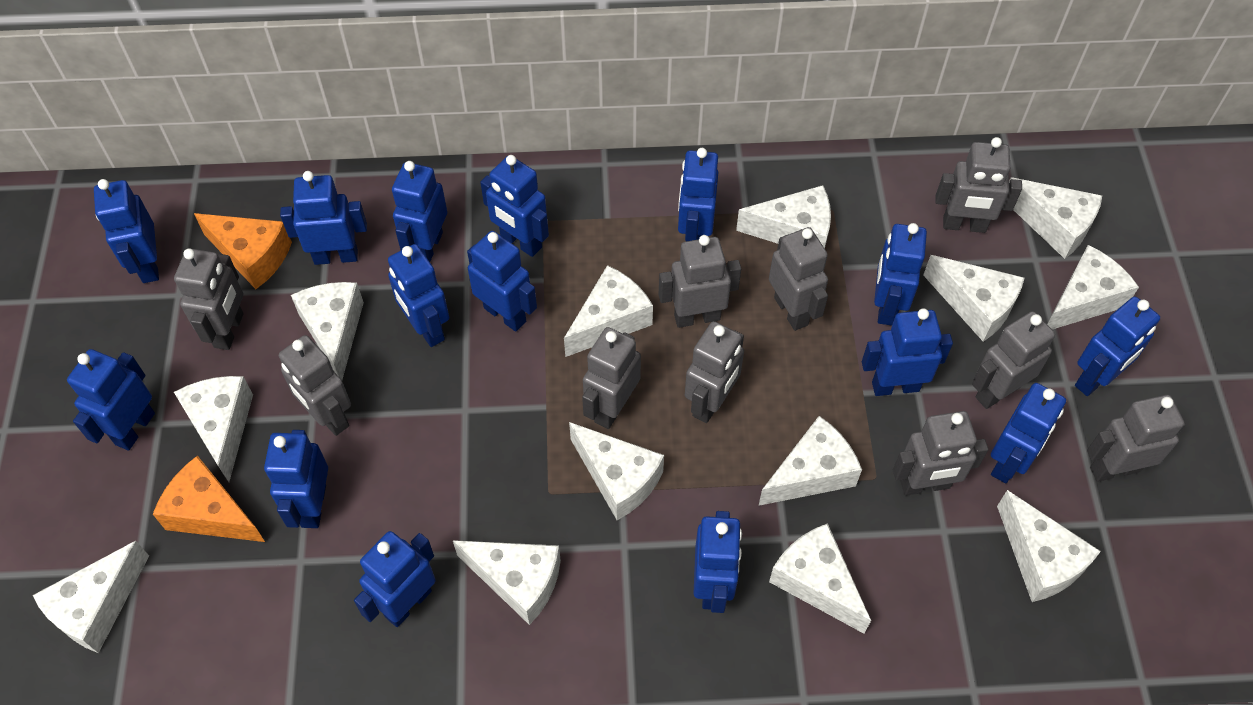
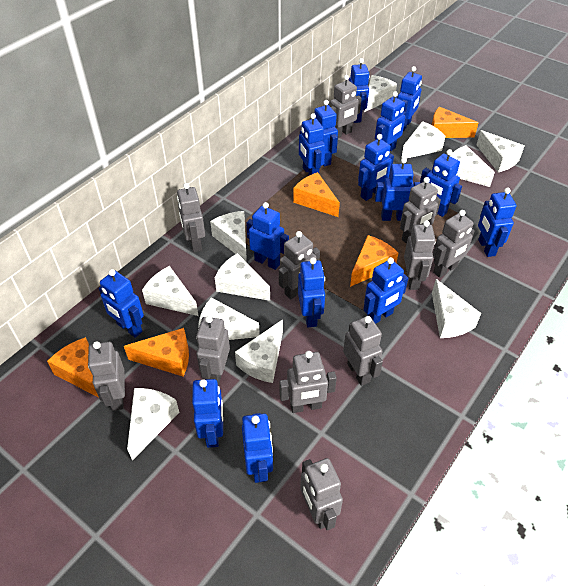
grey robot: 10 -> 11
orange cheese: 2 -> 5
white cheese: 13 -> 11

